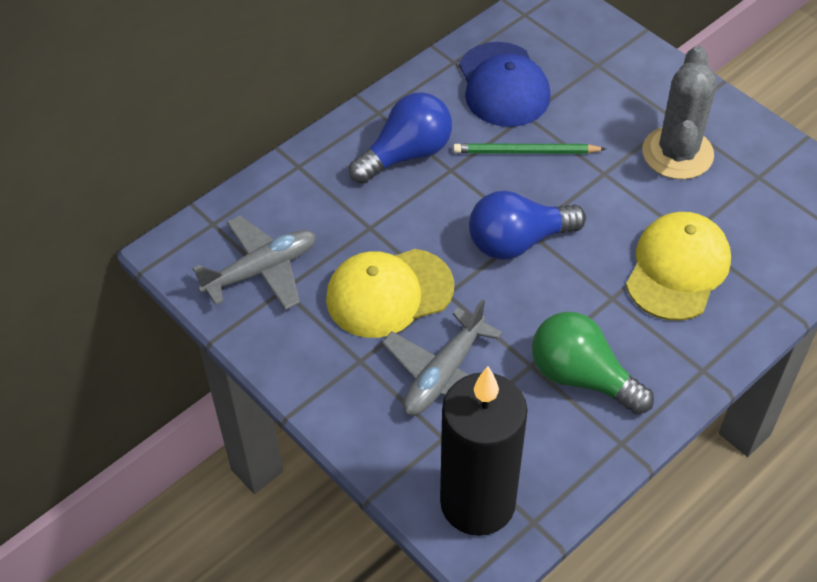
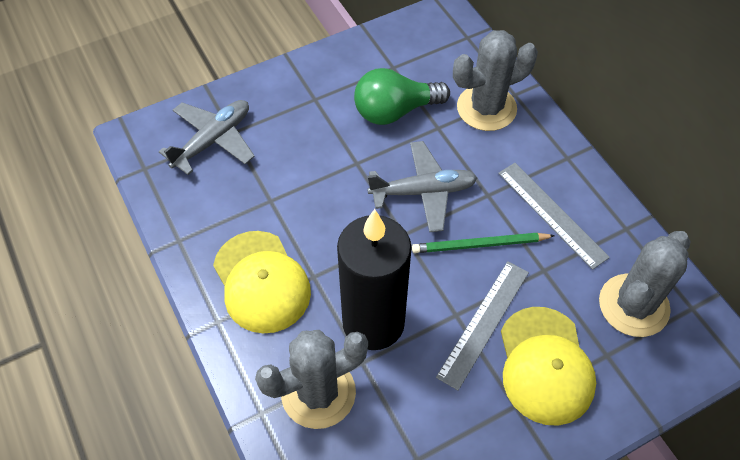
blue cap: 1 -> 0
blue light bulb: 2 -> 0
grey cactus: 1 -> 3
grey ruler: 0 -> 2

